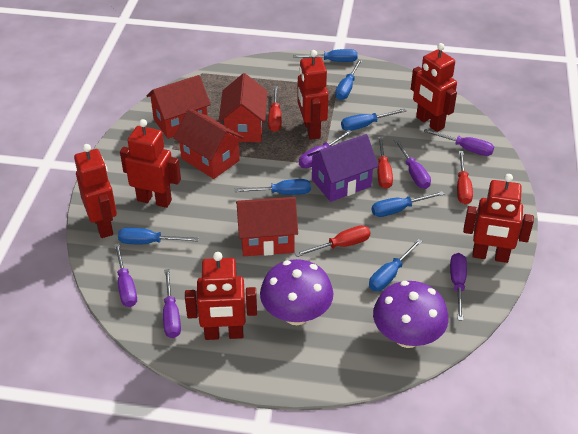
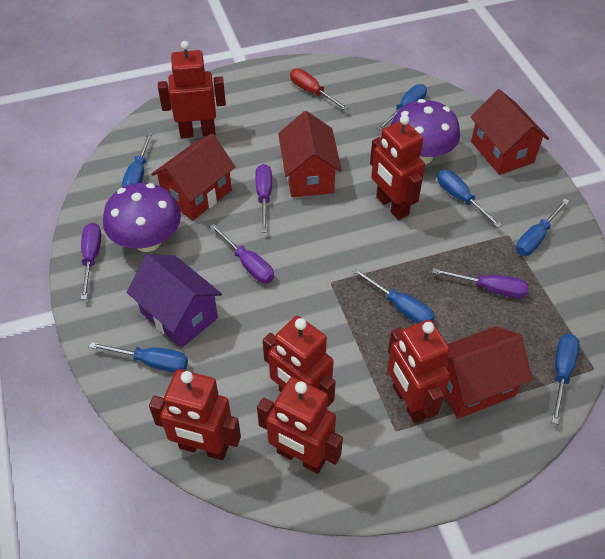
purple screwdriver: 6 -> 4
red screwdriver: 4 -> 1

